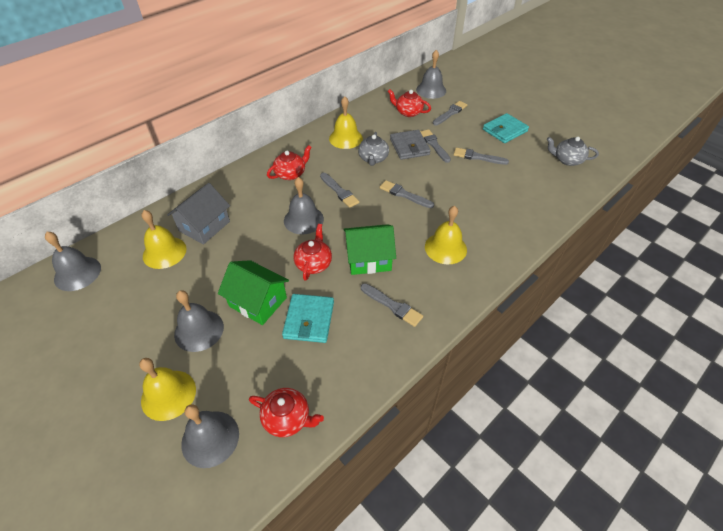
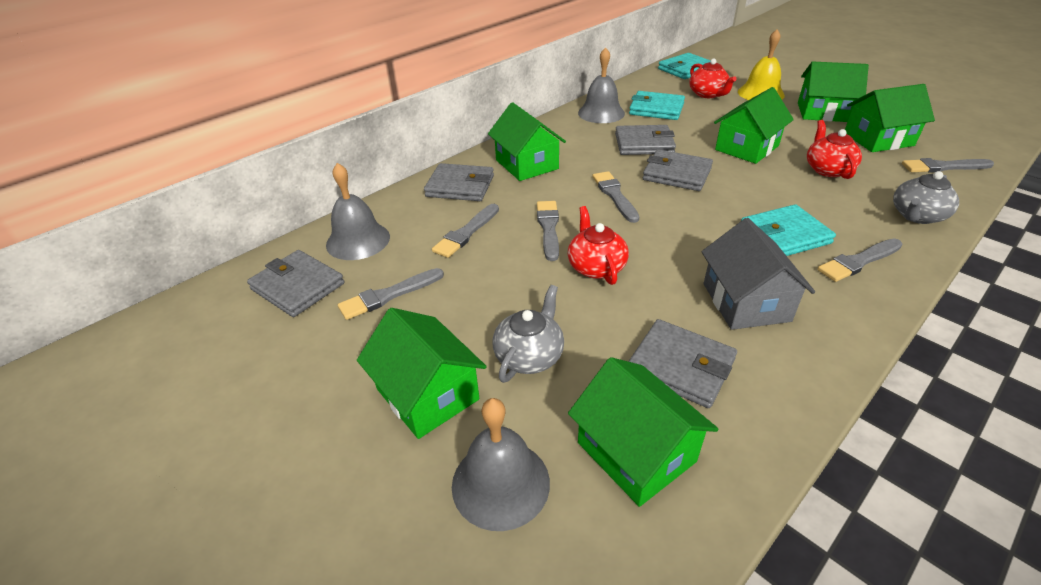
green house: 2 -> 6
grey bell: 5 -> 3
grey wallet: 1 -> 5
red teapot: 4 -> 3
turquoise wallet: 2 -> 3
yellow bell: 4 -> 1

